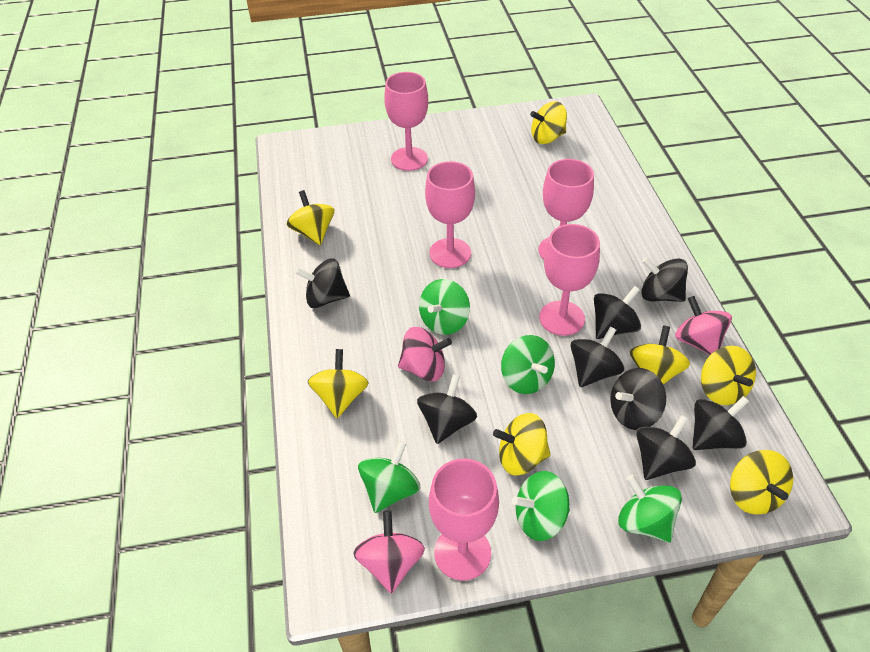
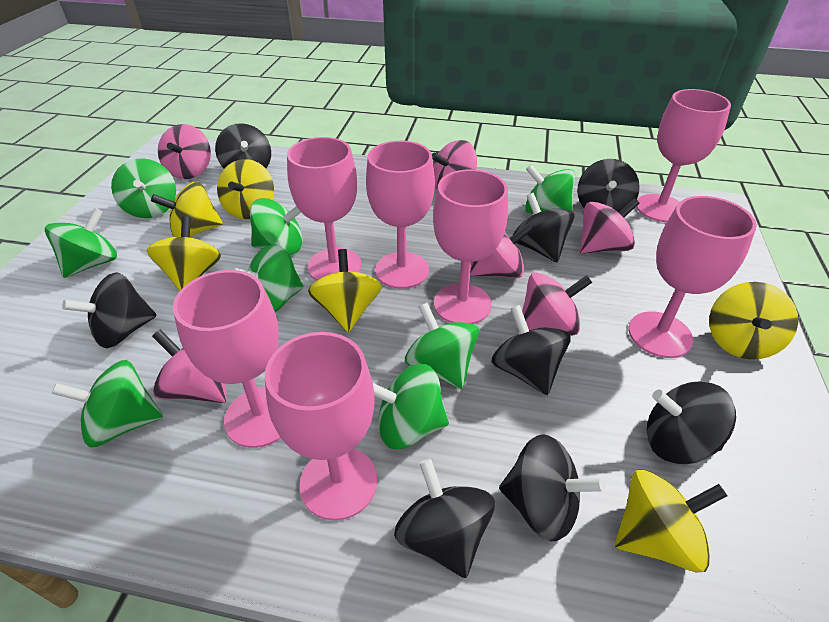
green spinning top: 5 -> 8
pink goblet: 5 -> 7
pink spinning top: 3 -> 6
yellow spinning top: 7 -> 6

